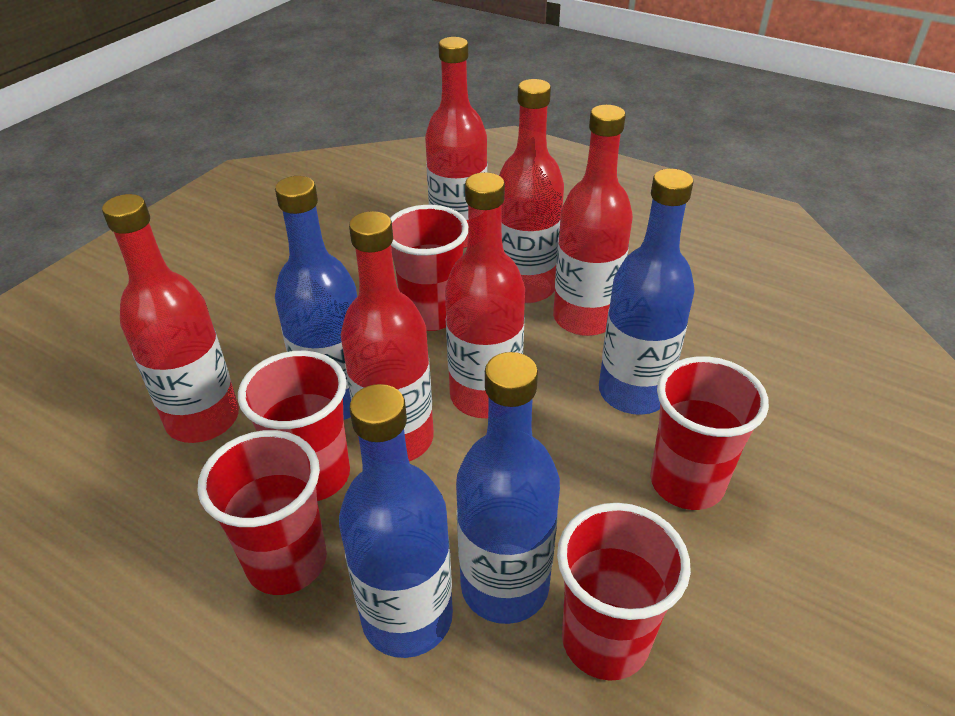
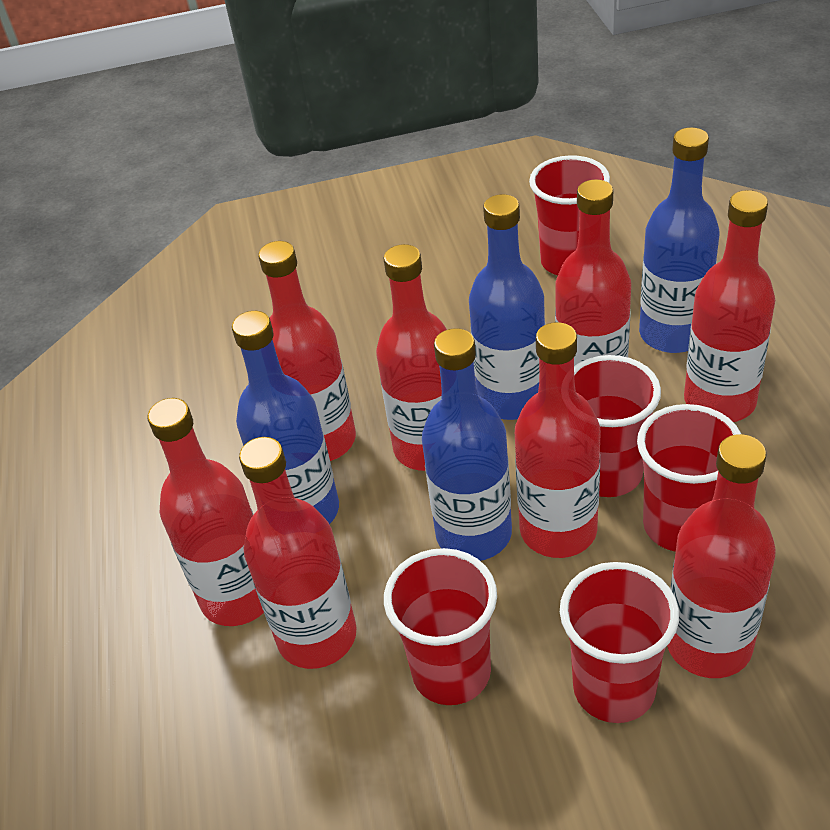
red bottle: 6 -> 8

